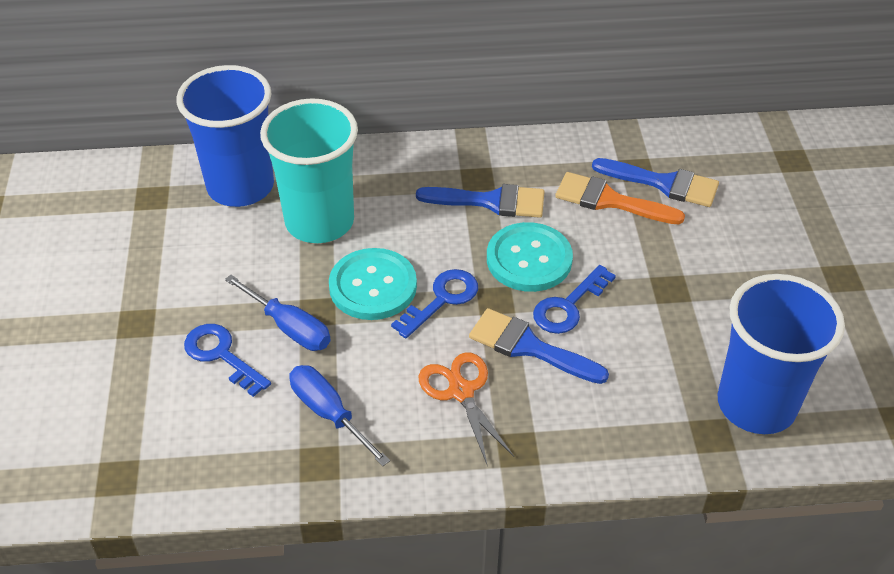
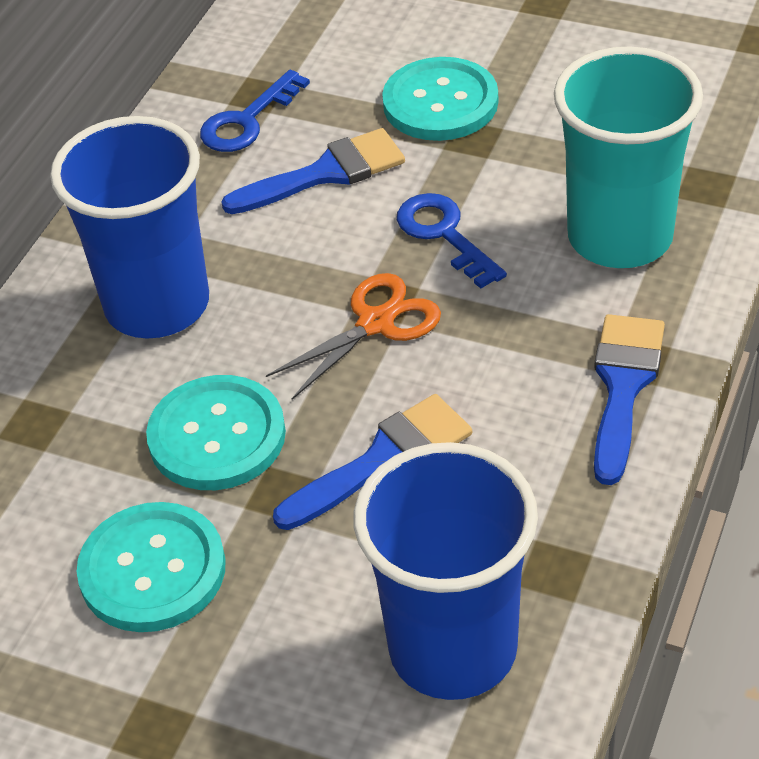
blue key: 3 -> 2
blue screwdriver: 2 -> 0
orange brush: 1 -> 0
turquoise button: 2 -> 3

